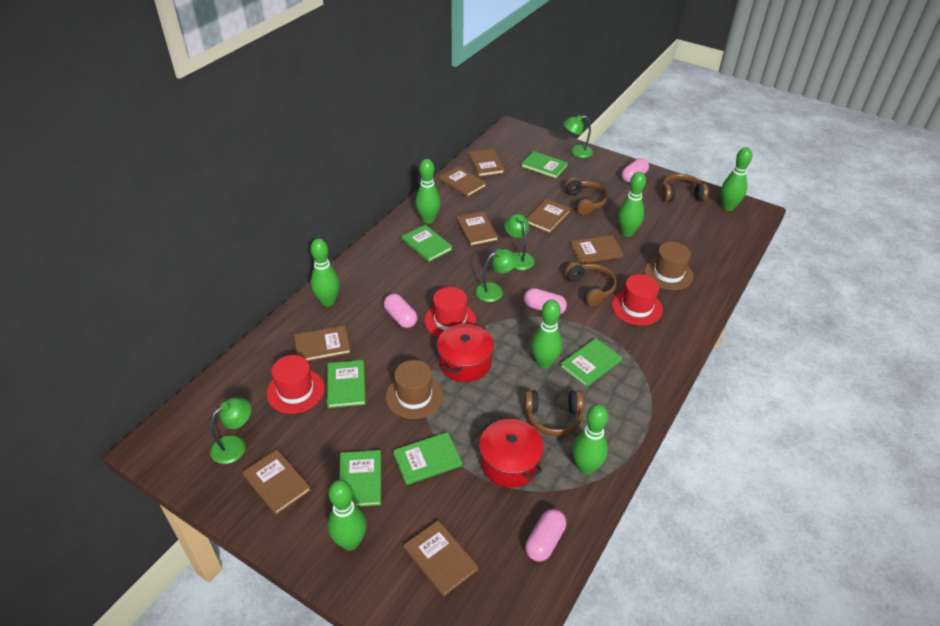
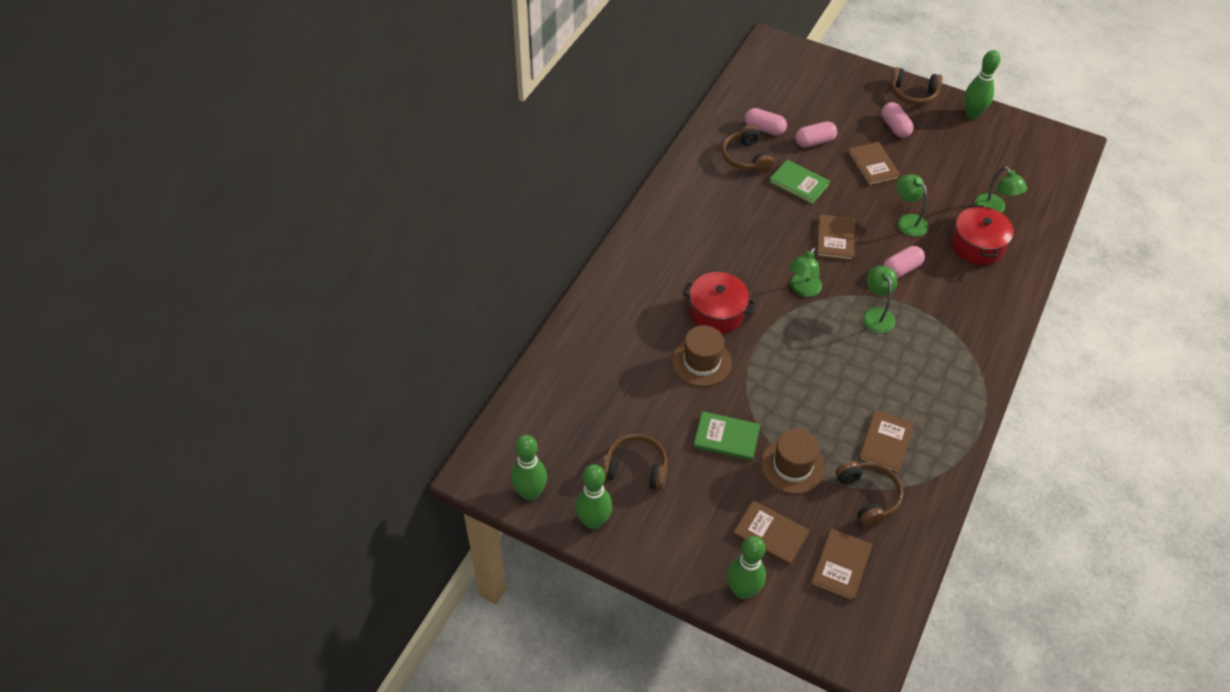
brown book: 8 -> 5
green book: 6 -> 2
green bowling pin: 7 -> 4
red hat: 3 -> 0

